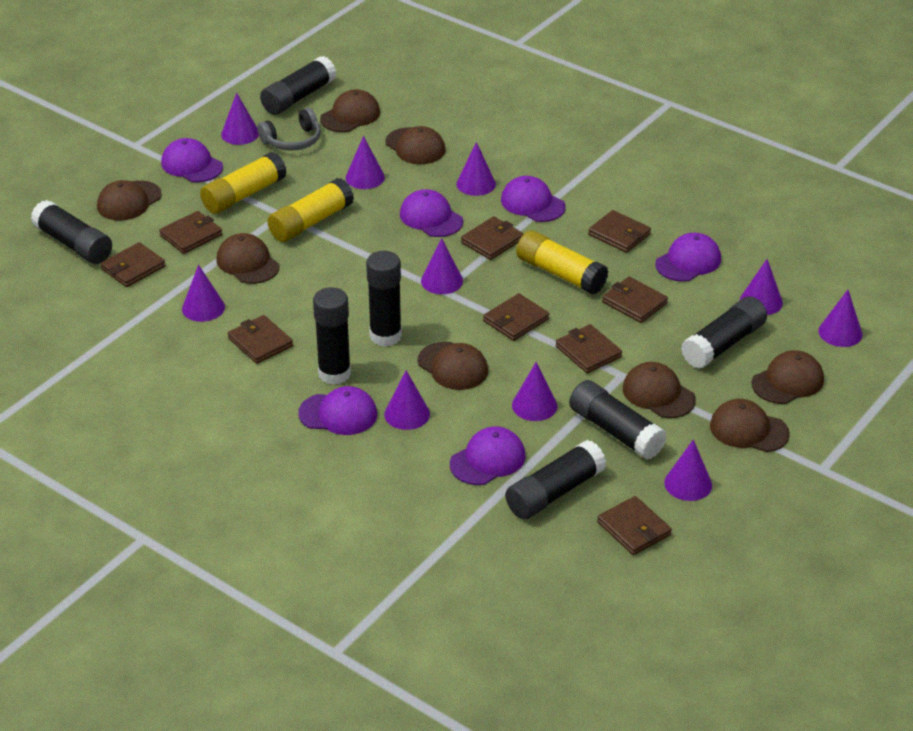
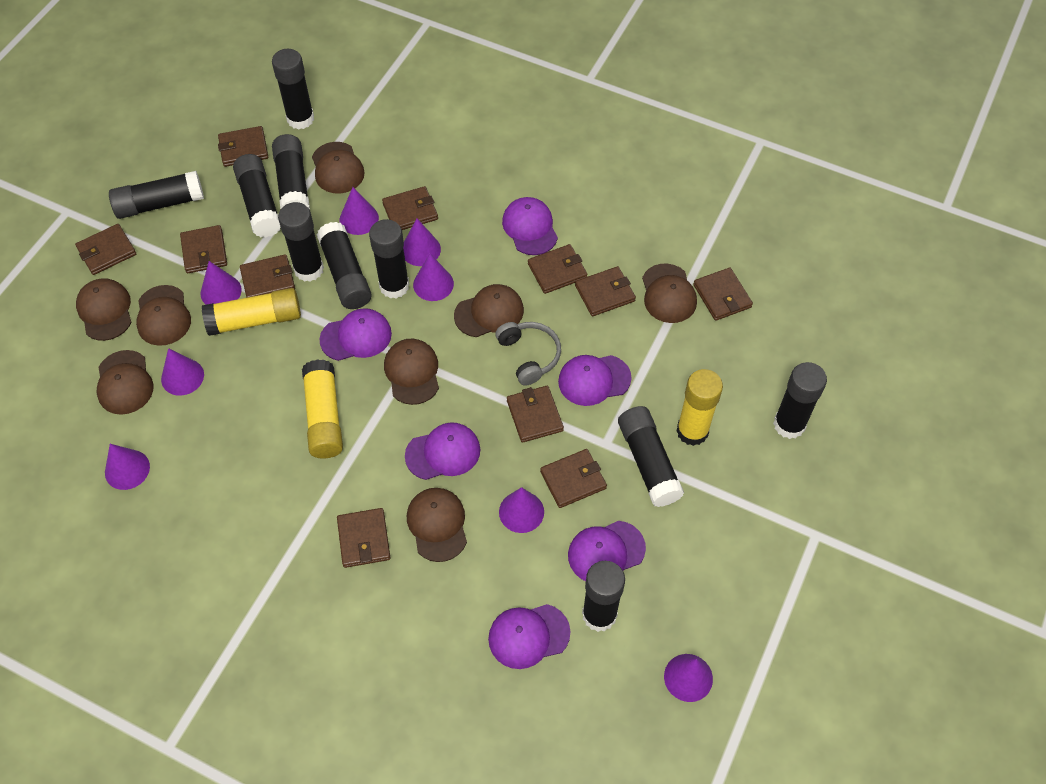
black glue stick: 7 -> 10
brown wallet: 9 -> 11
purple cone: 10 -> 8

